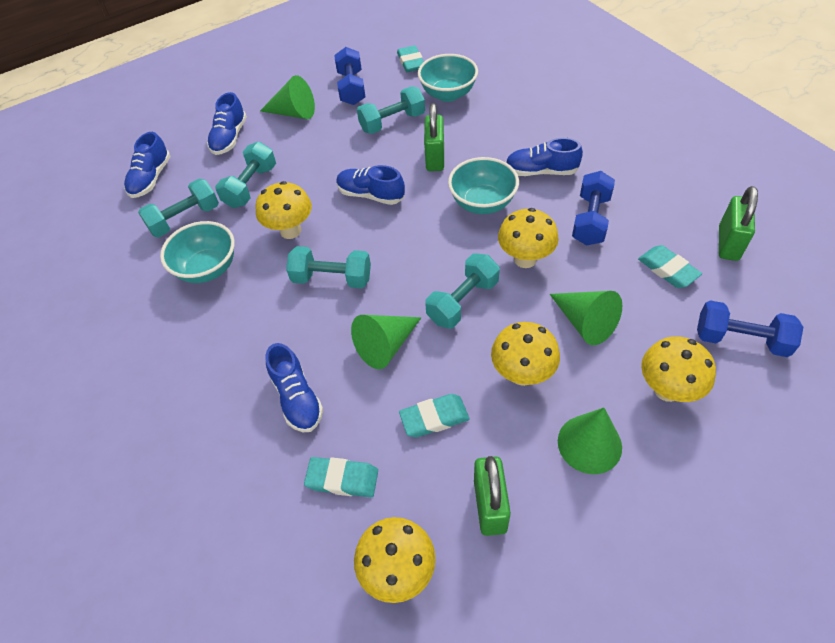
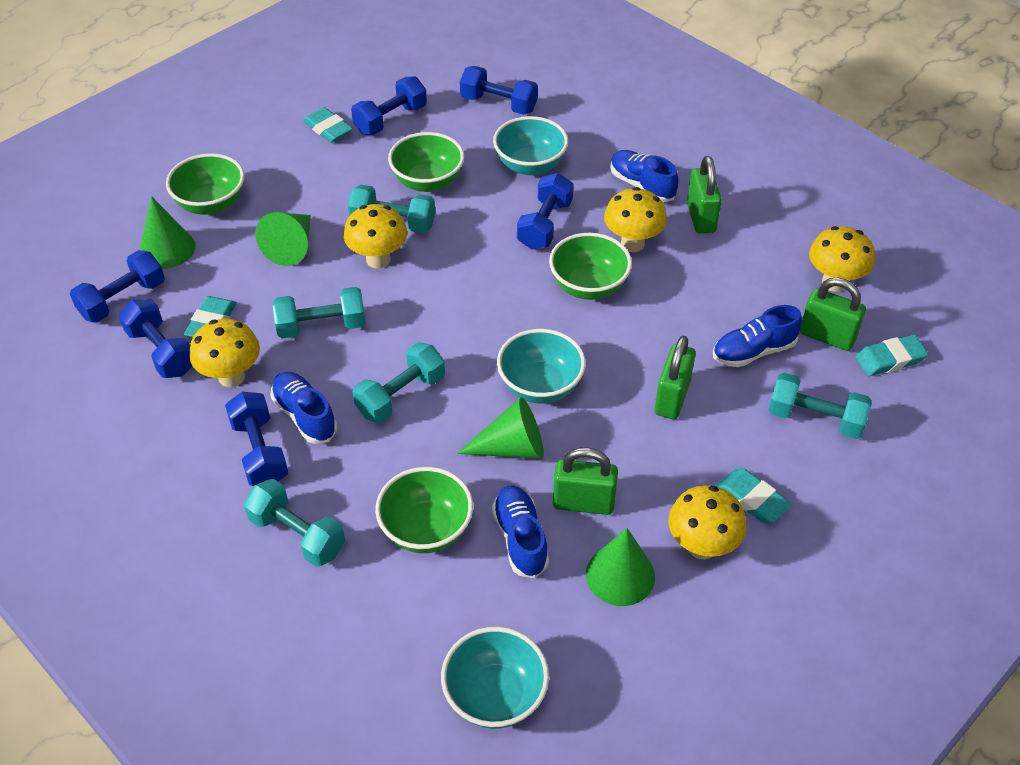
blue dumbbell: 3 -> 6
blue shoe: 5 -> 4
green bowl: 0 -> 4
green padlock: 3 -> 4

